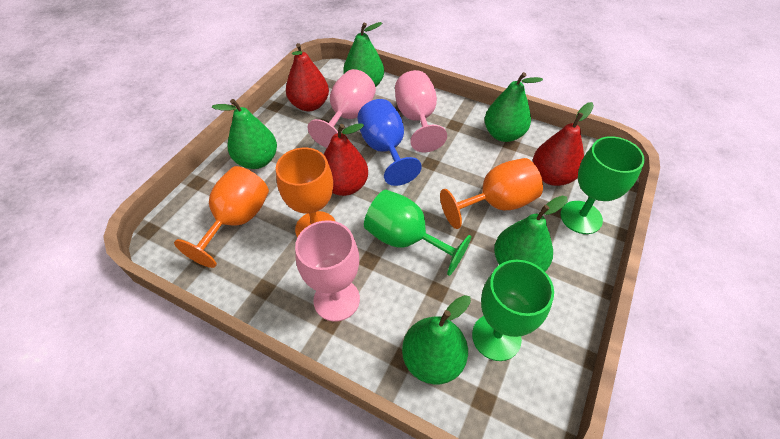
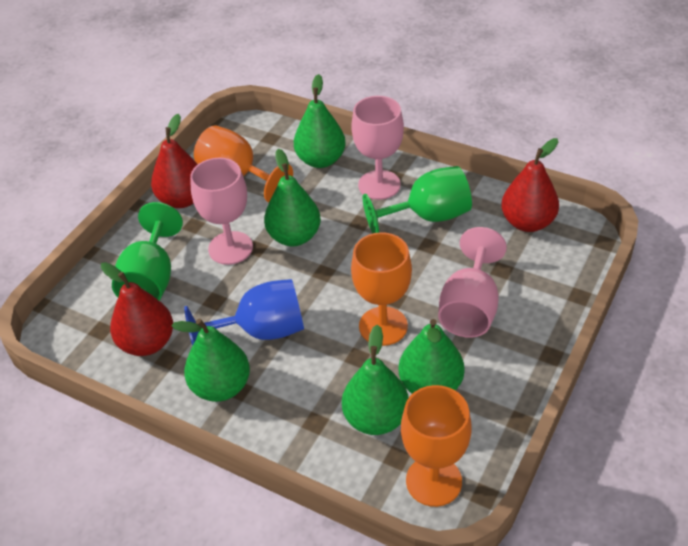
green goblet: 3 -> 2

